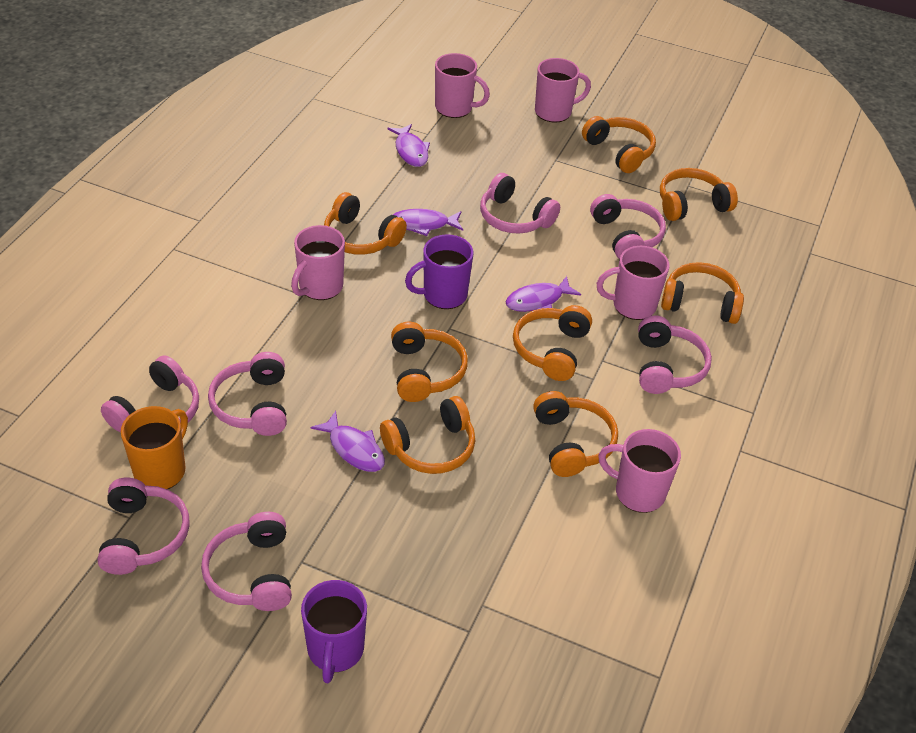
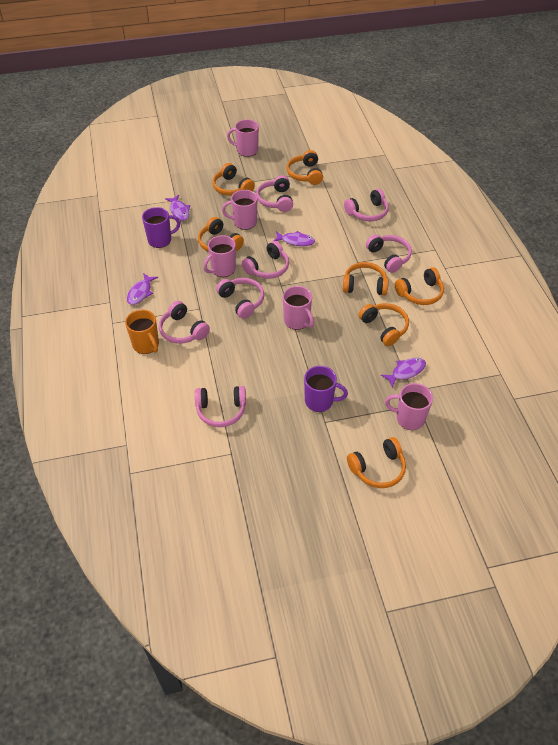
orange headphones: 8 -> 7

